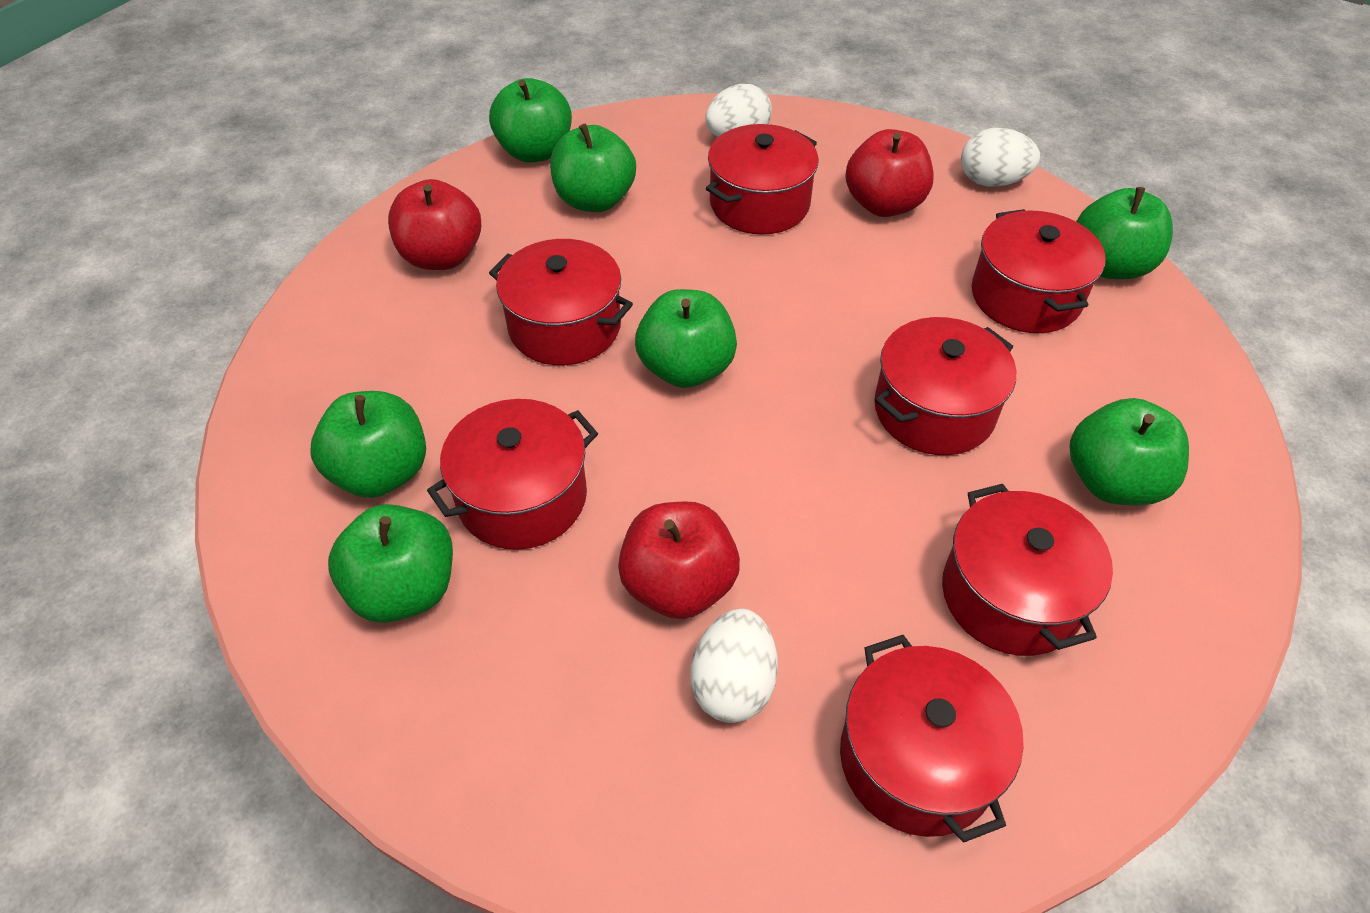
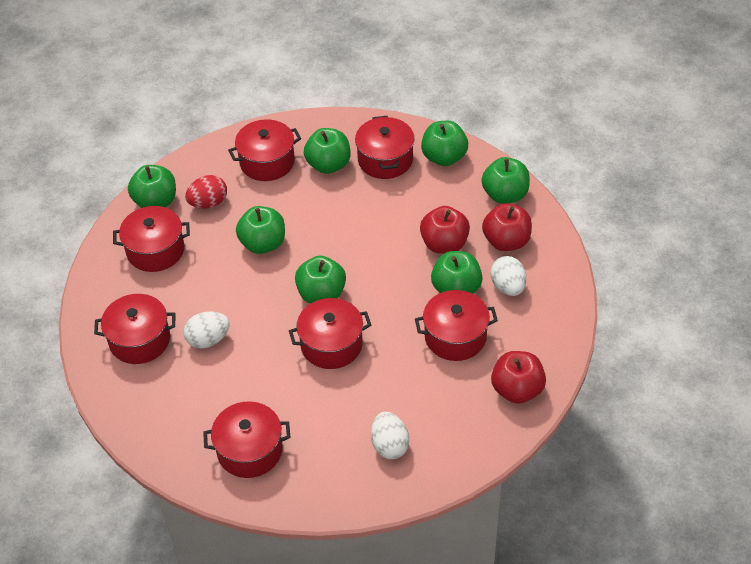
red egg: 0 -> 1

